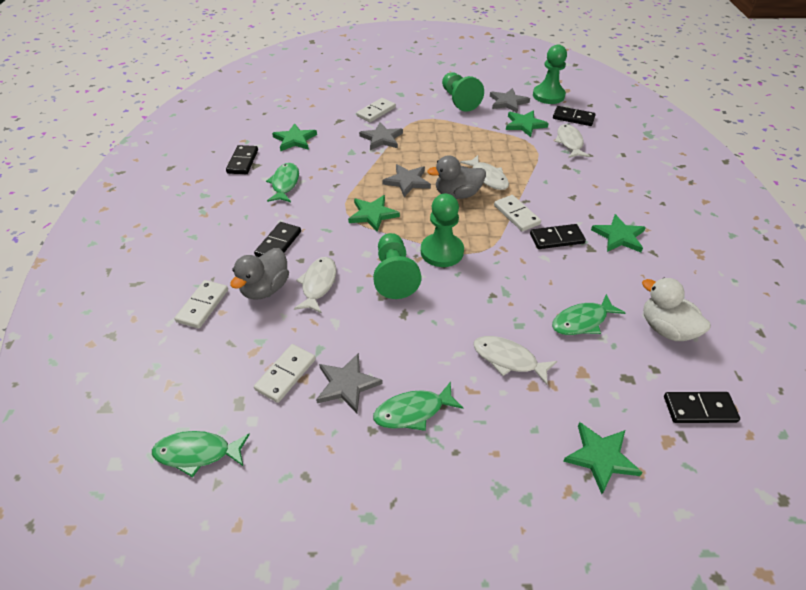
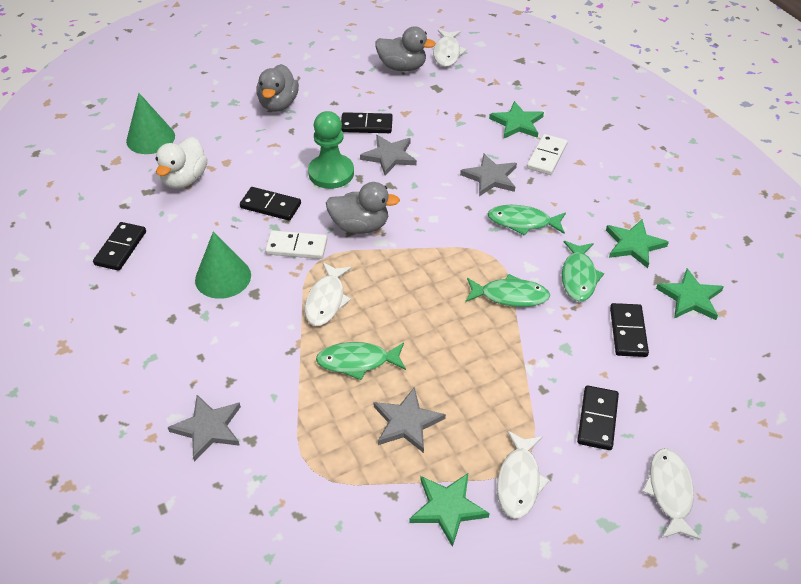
green cone: 0 -> 2
green pawn: 4 -> 1
green star: 5 -> 4
grey duck: 2 -> 3
white domino: 4 -> 2

